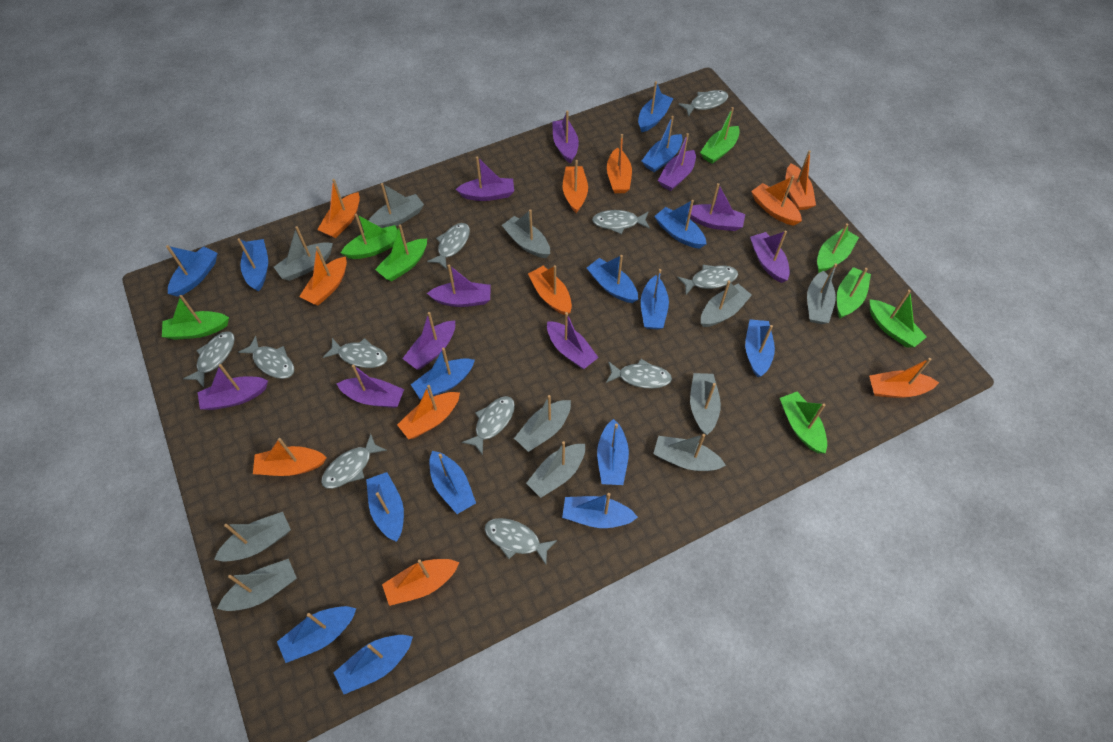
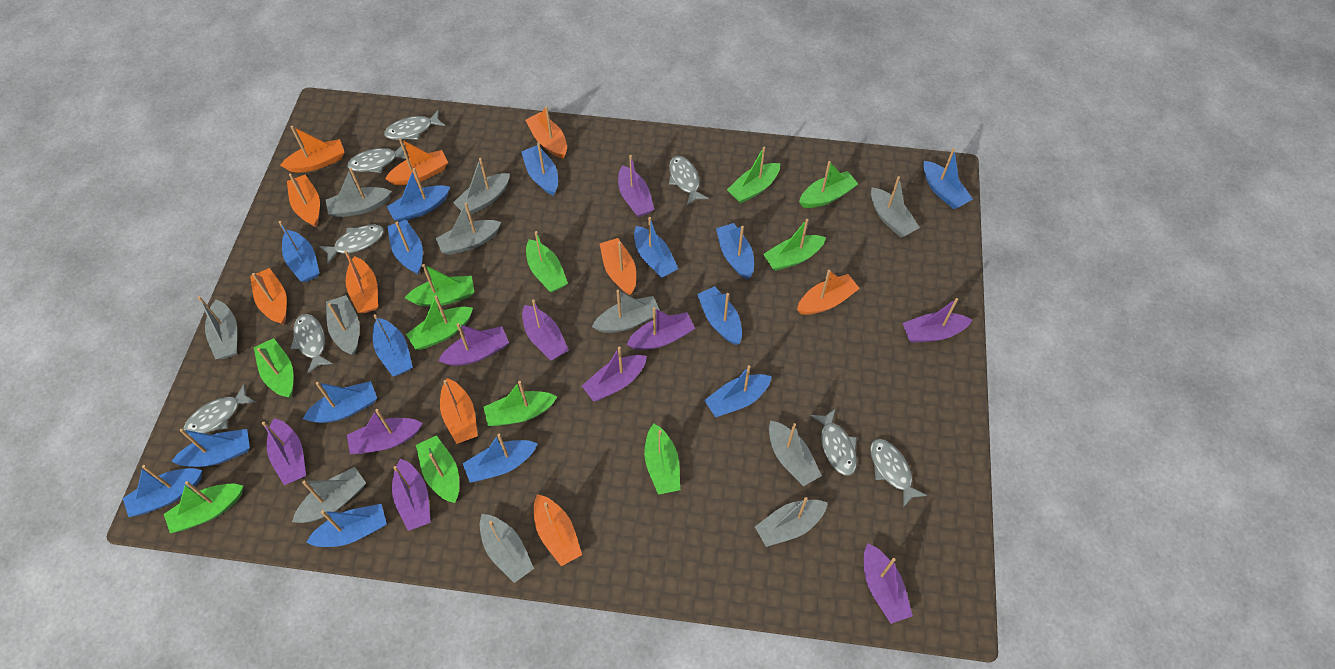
green boat: 8 -> 11
grey fish: 11 -> 8
orange boat: 11 -> 10

